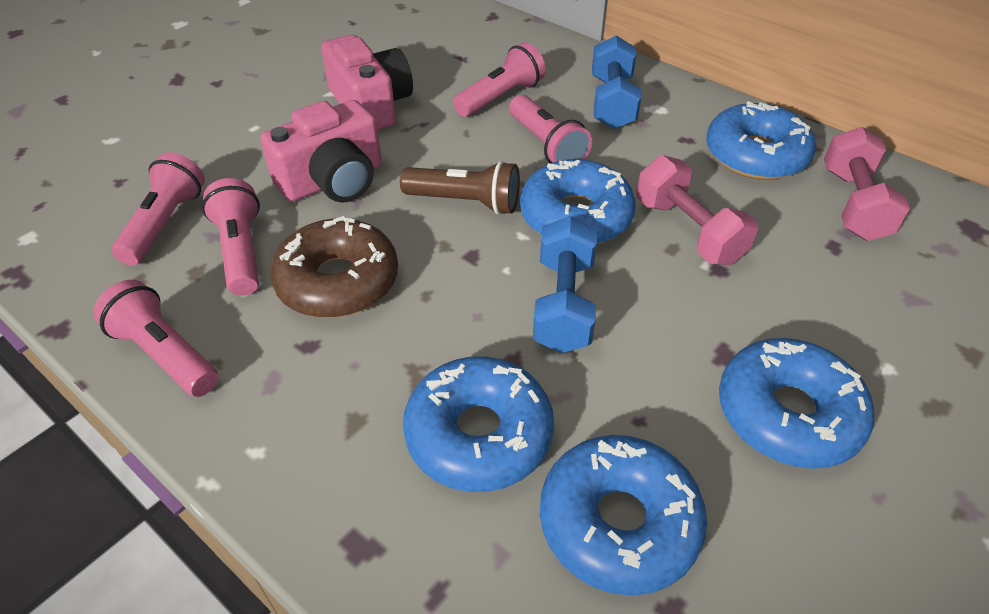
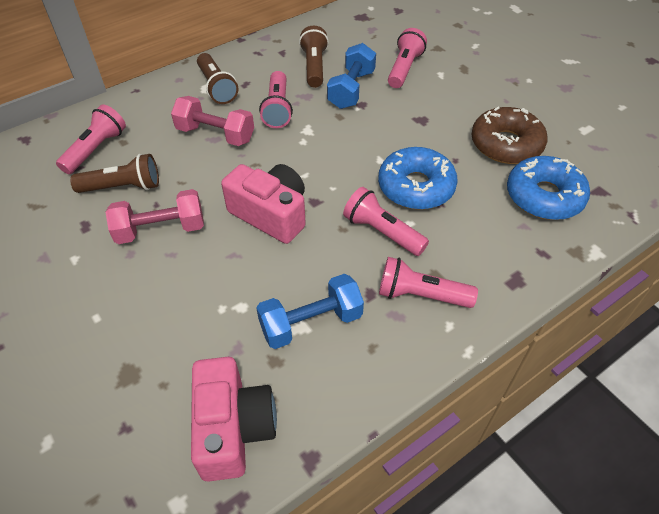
blue donut: 5 -> 2
brown flashlight: 1 -> 3

